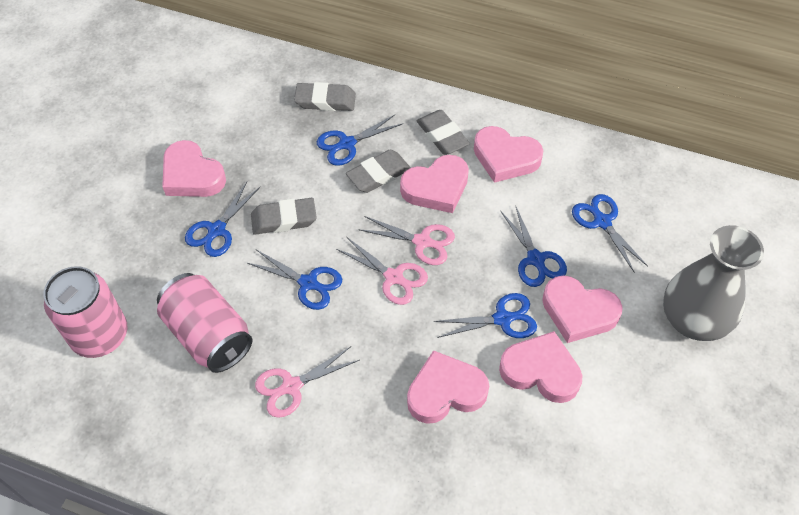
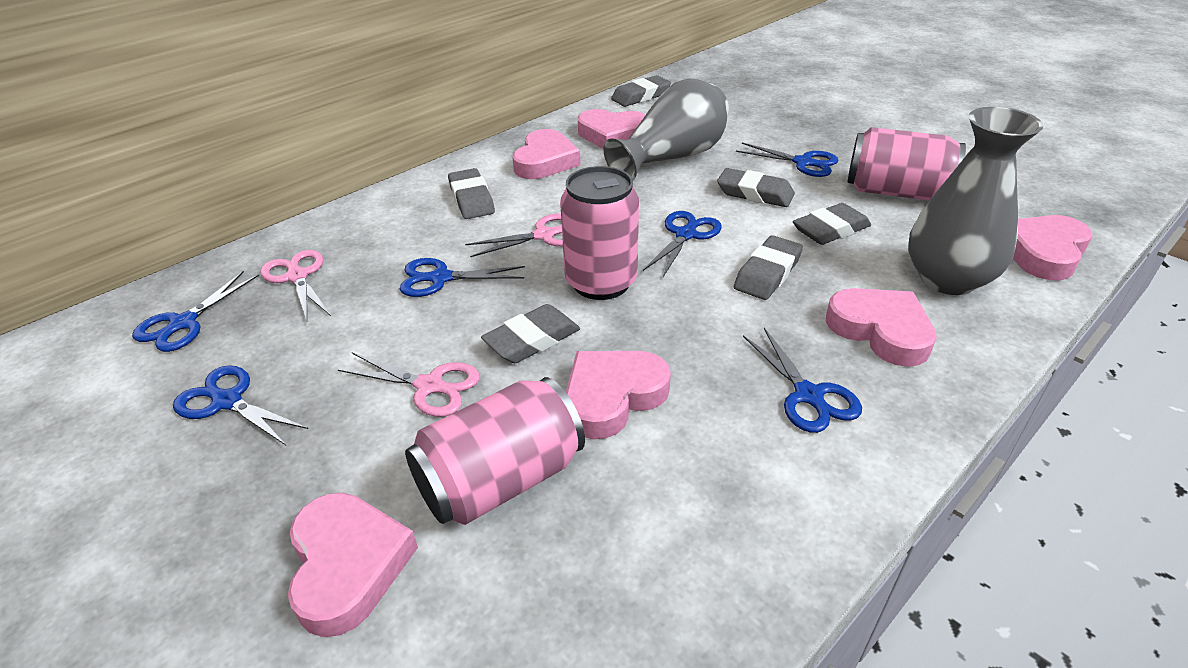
grey eraser: 4 -> 6
grey vase: 1 -> 2
pink can: 2 -> 3

